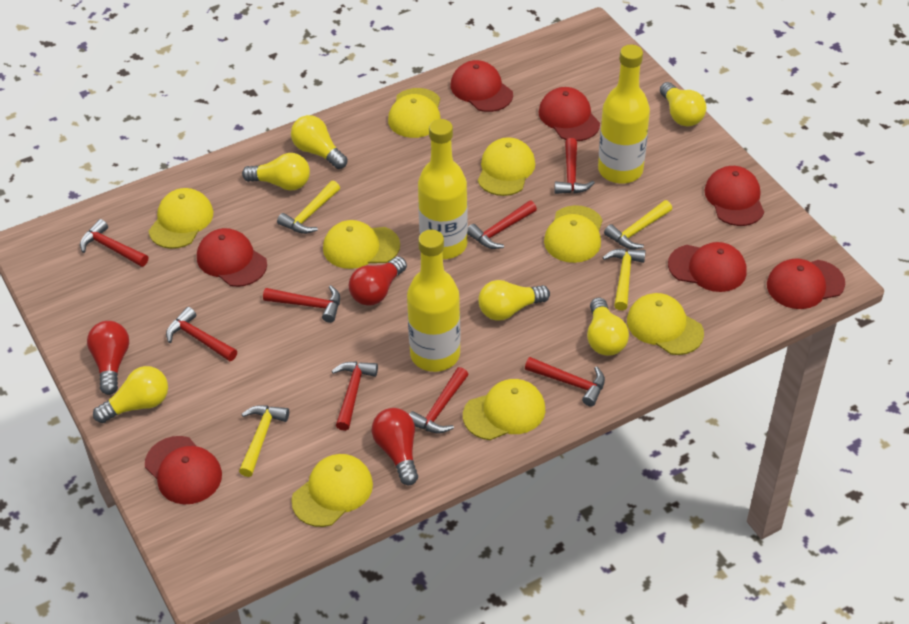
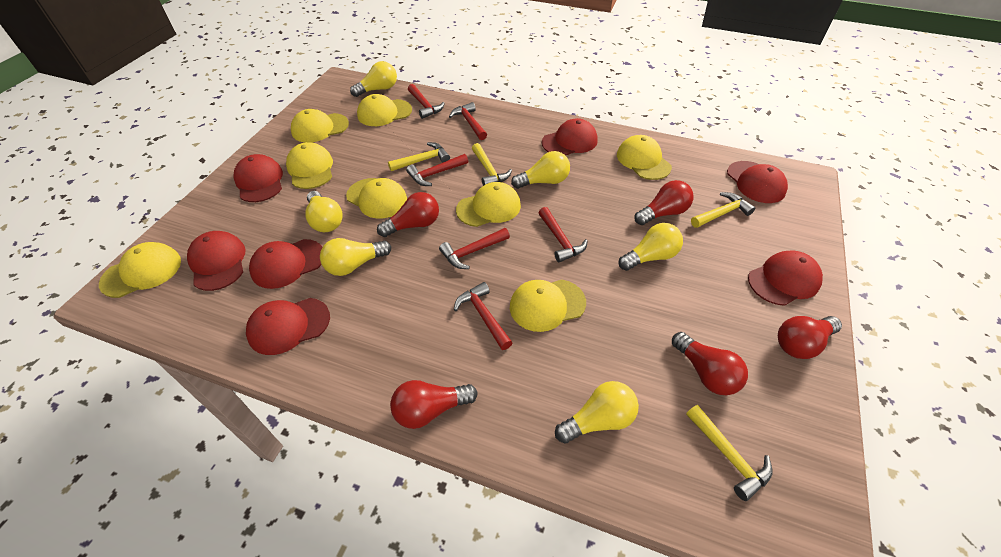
red hammer: 8 -> 6
red light bulb: 3 -> 5
yellow bottle: 3 -> 0

